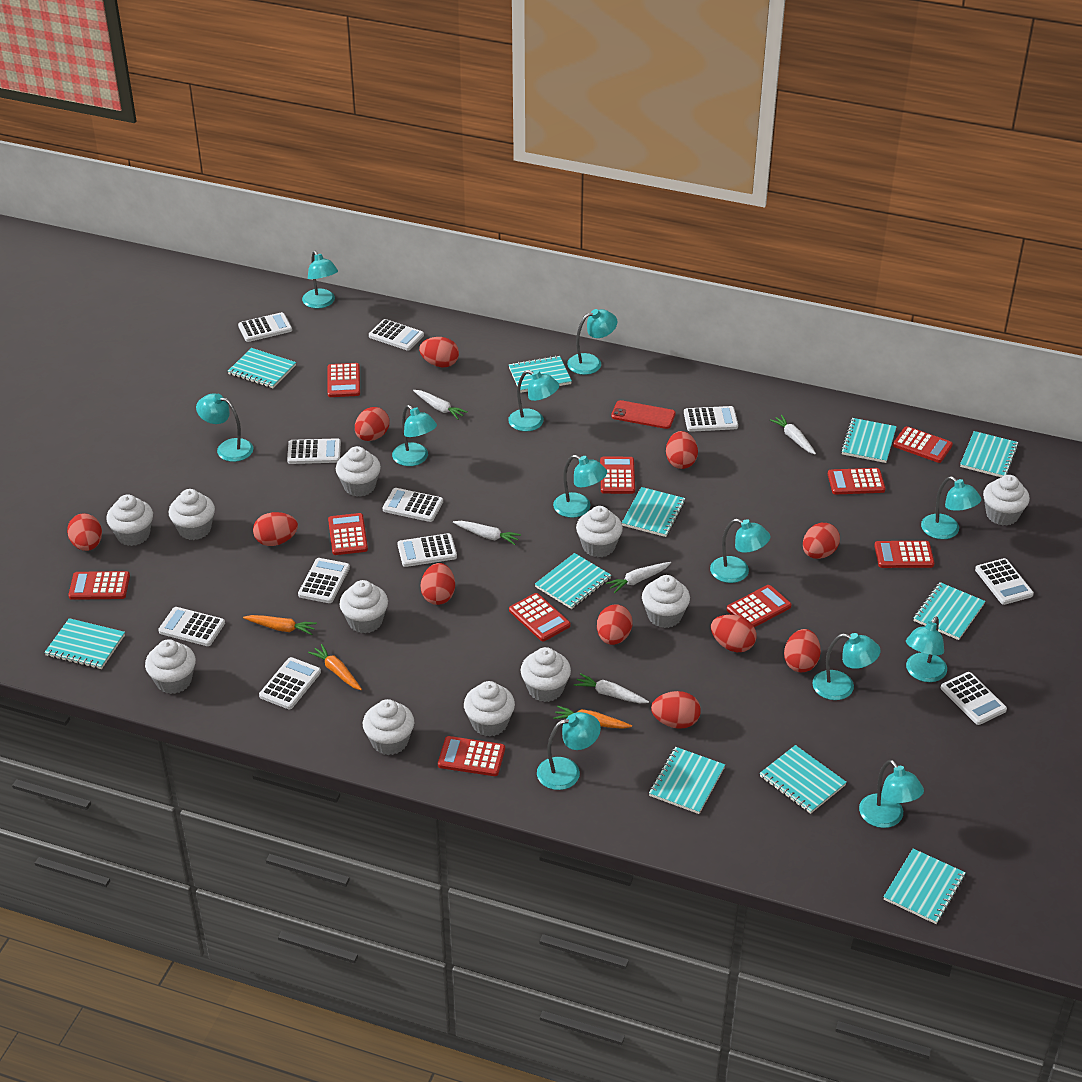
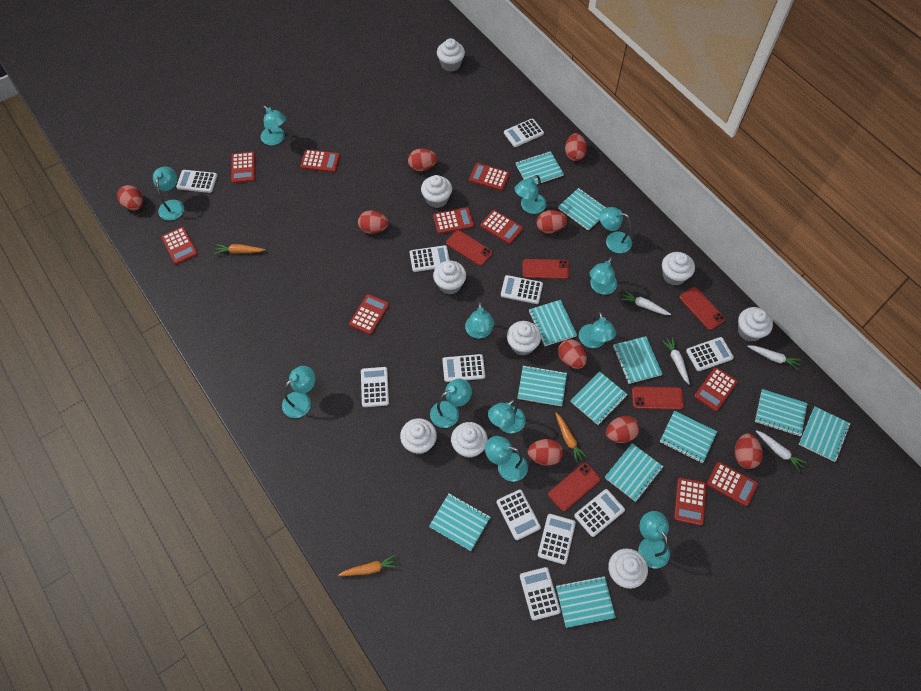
red egg: 11 -> 9
red phone: 1 -> 5
turquoise notebook: 11 -> 12
white carrot: 5 -> 4
white cupcake: 11 -> 9

